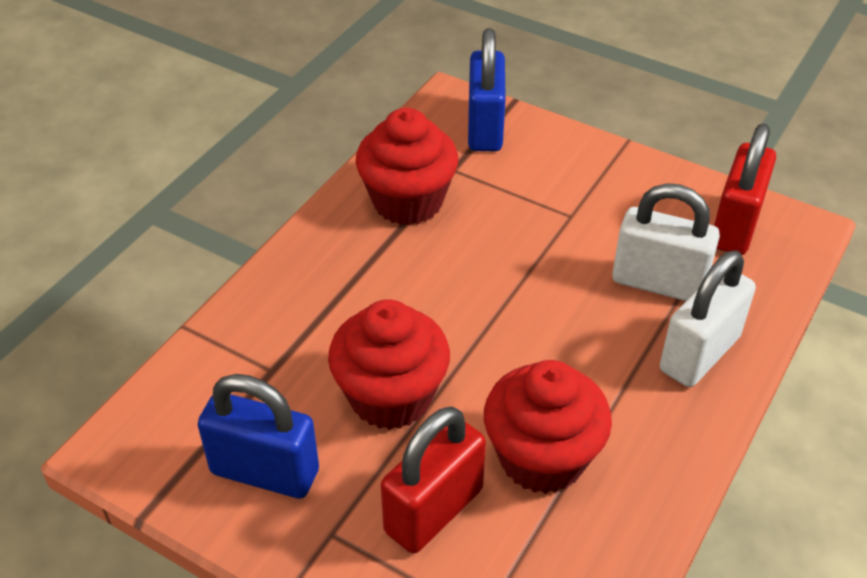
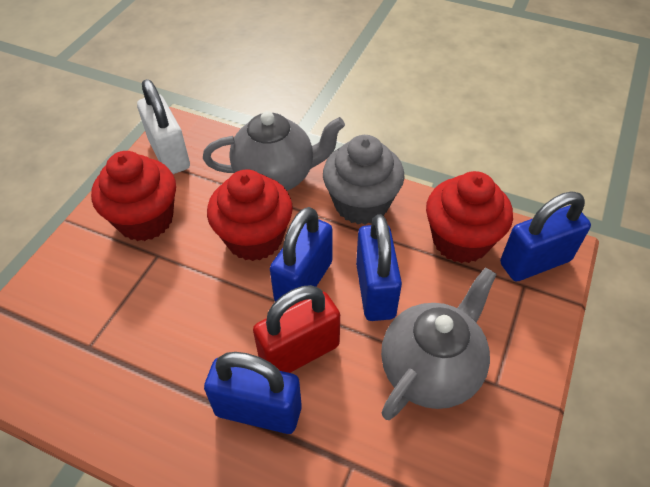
blue padlock: 2 -> 4
grey cupcake: 0 -> 1
grey teapot: 0 -> 2
red padlock: 2 -> 1
white padlock: 2 -> 1

